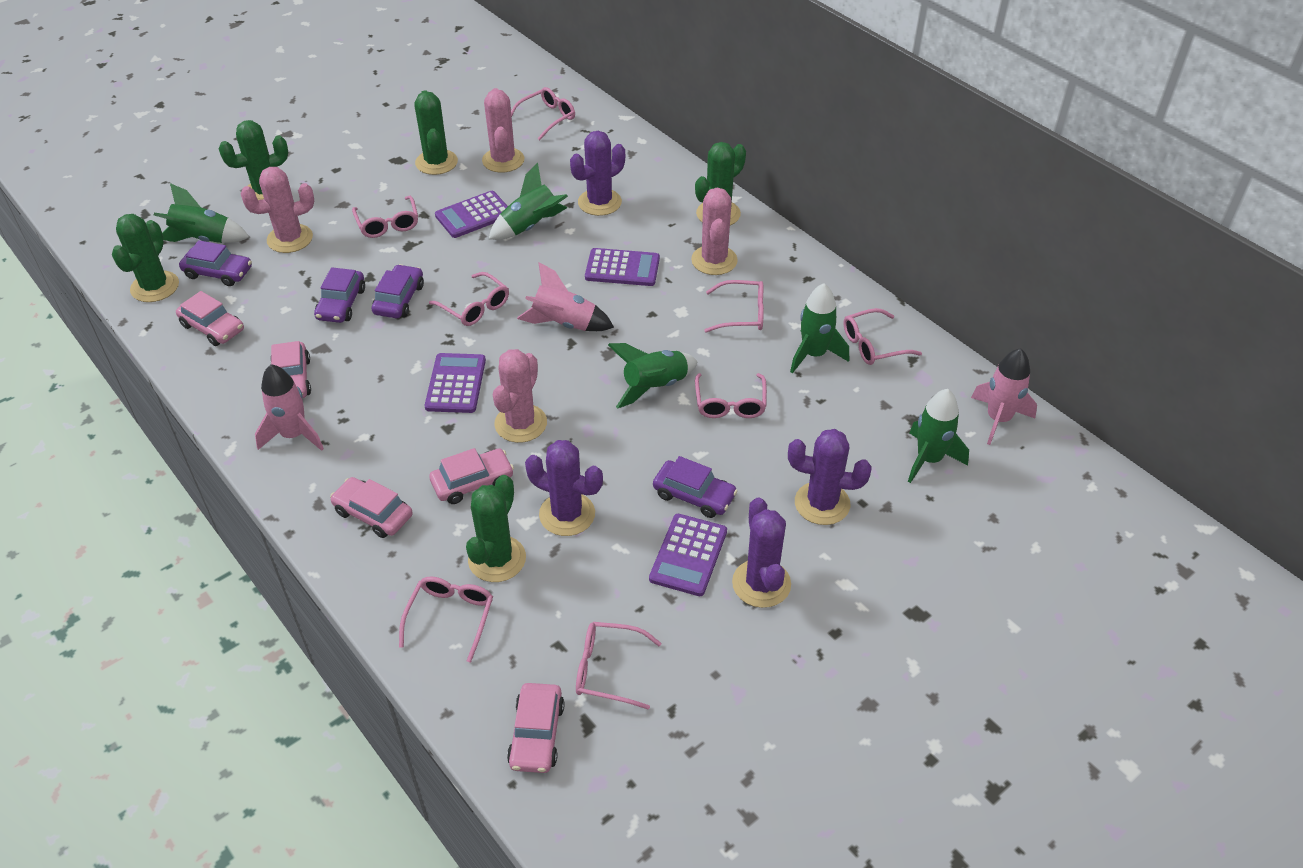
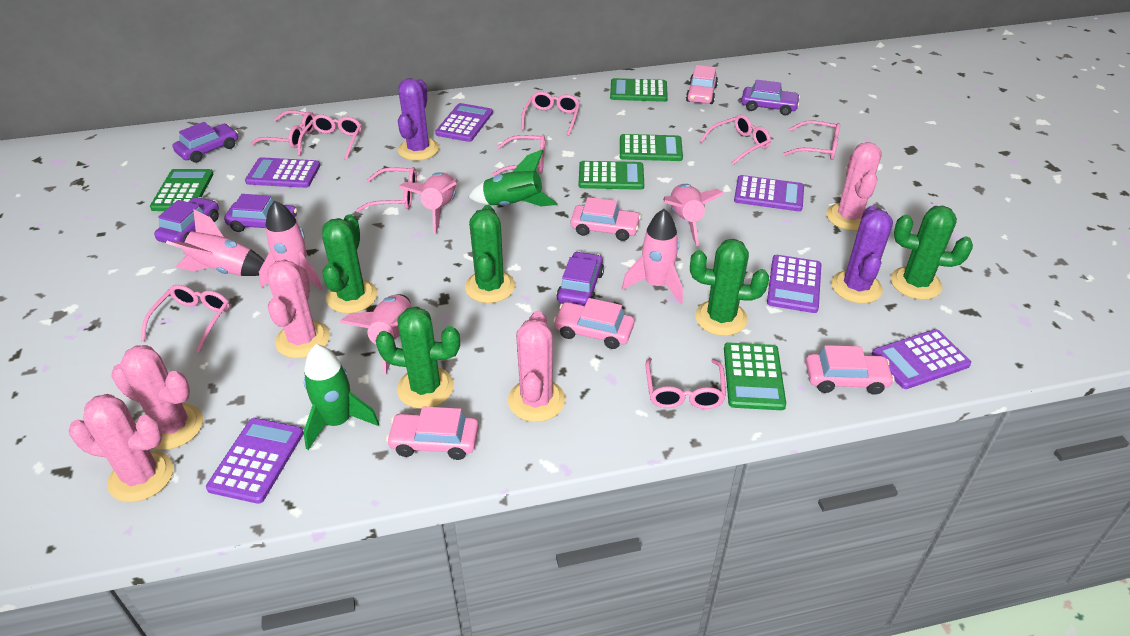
green calculator: 0 -> 5
green rocket: 5 -> 2
pink cactus: 4 -> 5
pink glasses: 8 -> 9
pink rocket: 3 -> 6
purple cactus: 4 -> 2
purple calculator: 4 -> 6
purple car: 4 -> 5

